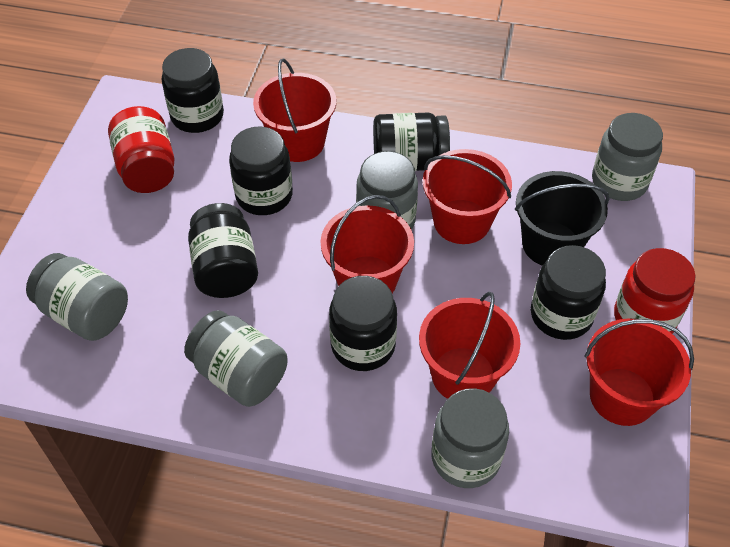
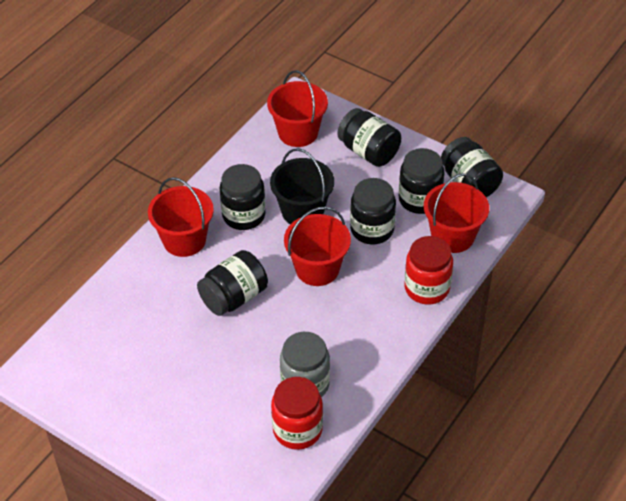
grey jar: 5 -> 1
red bucket: 5 -> 4

